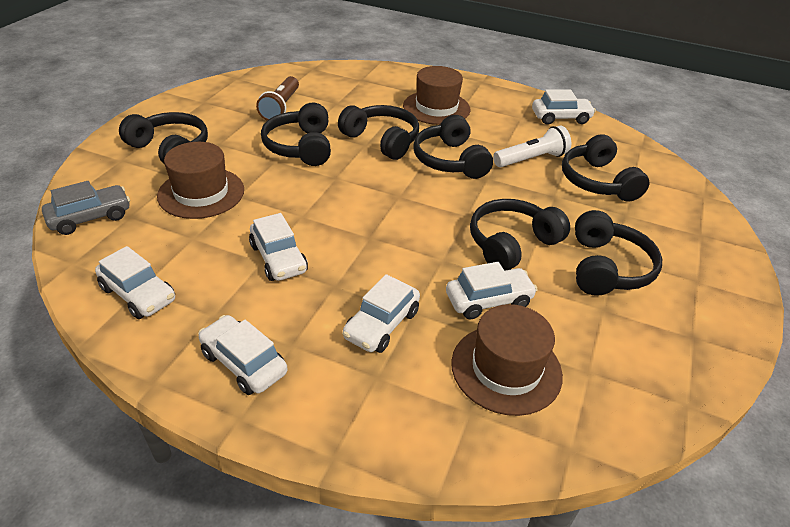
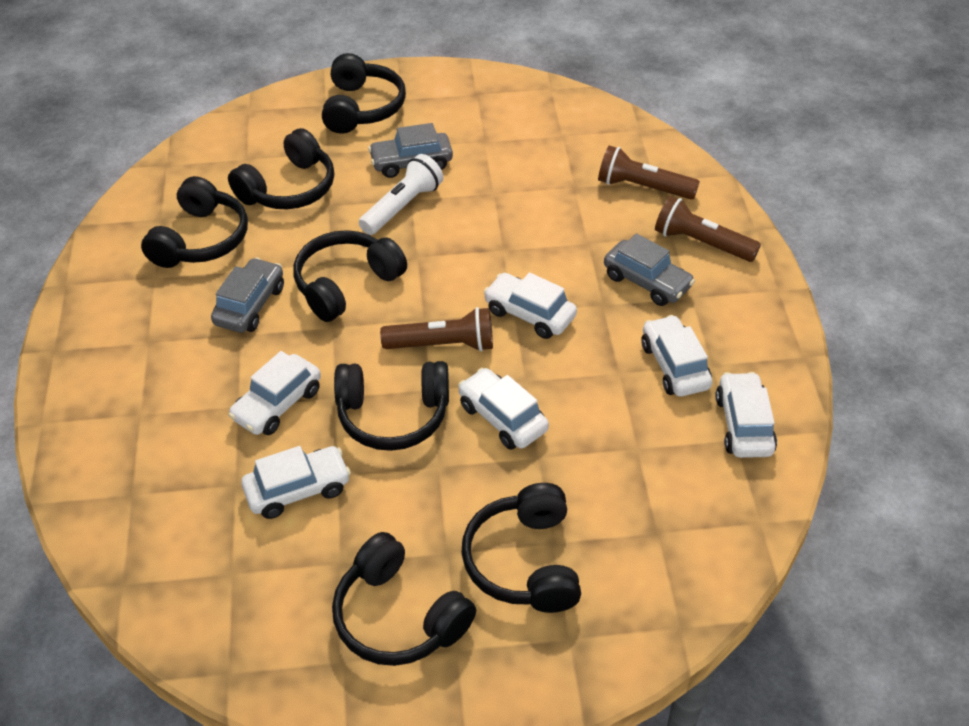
brown flashlight: 1 -> 3
brown hat: 3 -> 0
grey car: 1 -> 3

